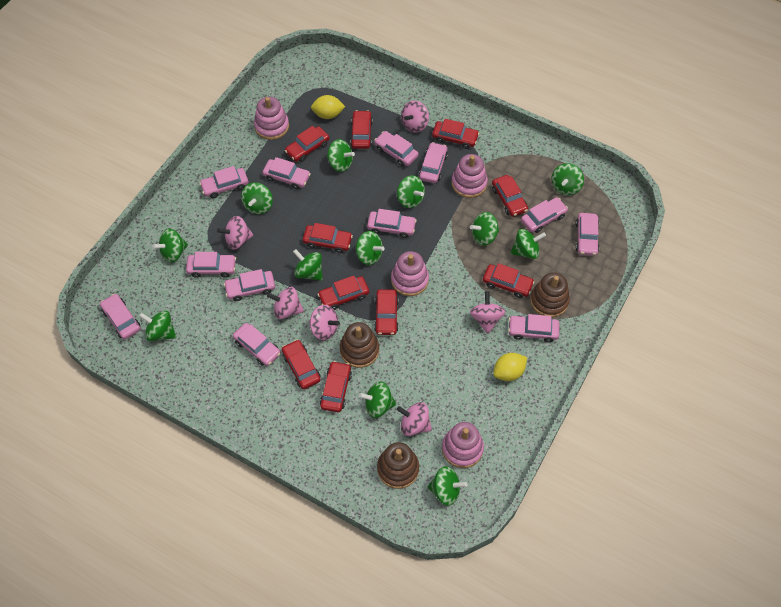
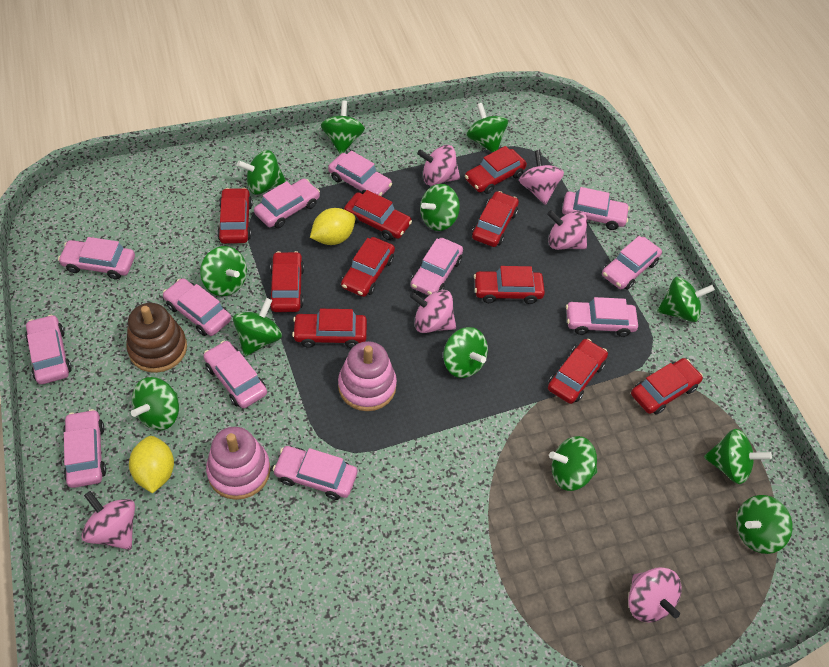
brown stacking toy: 3 -> 1
pink stacking toy: 4 -> 2

